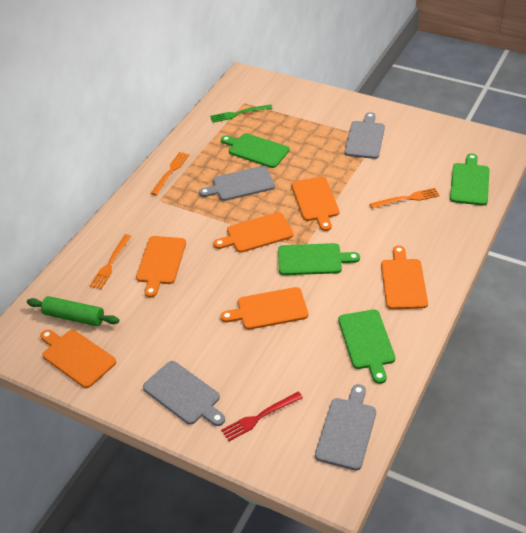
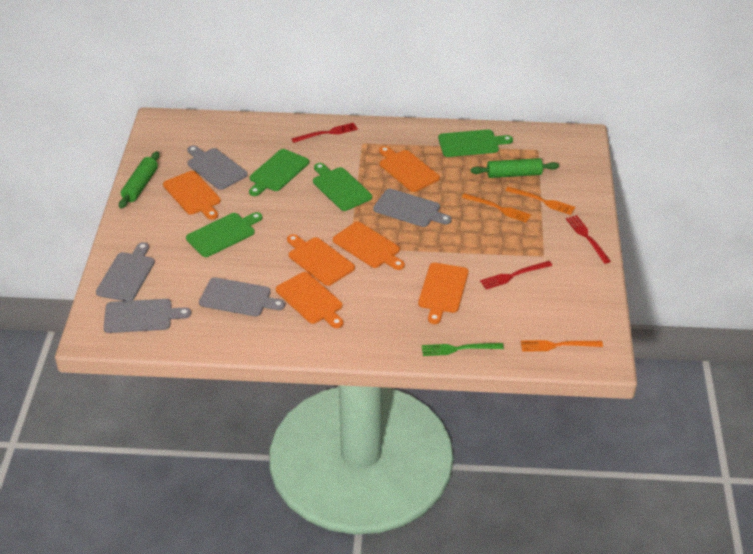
green rolling pin: 1 -> 2
grey cutting board: 4 -> 5
red fork: 1 -> 3

